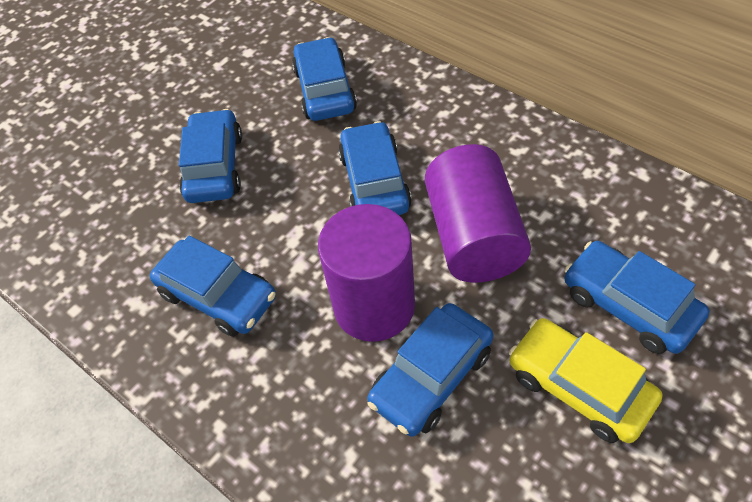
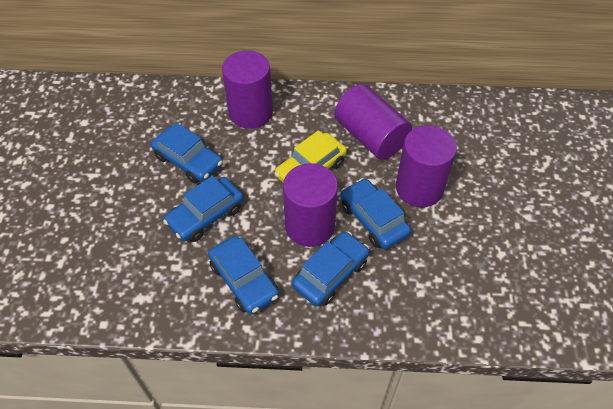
blue car: 6 -> 5
purple cylinder: 2 -> 4

